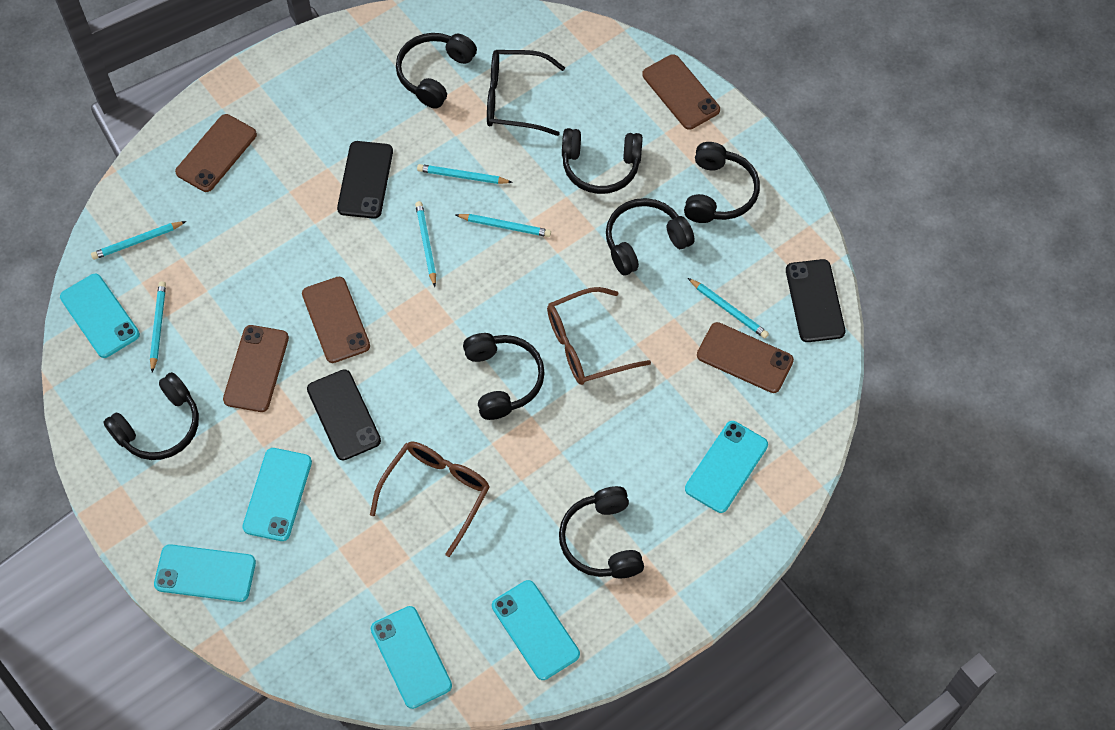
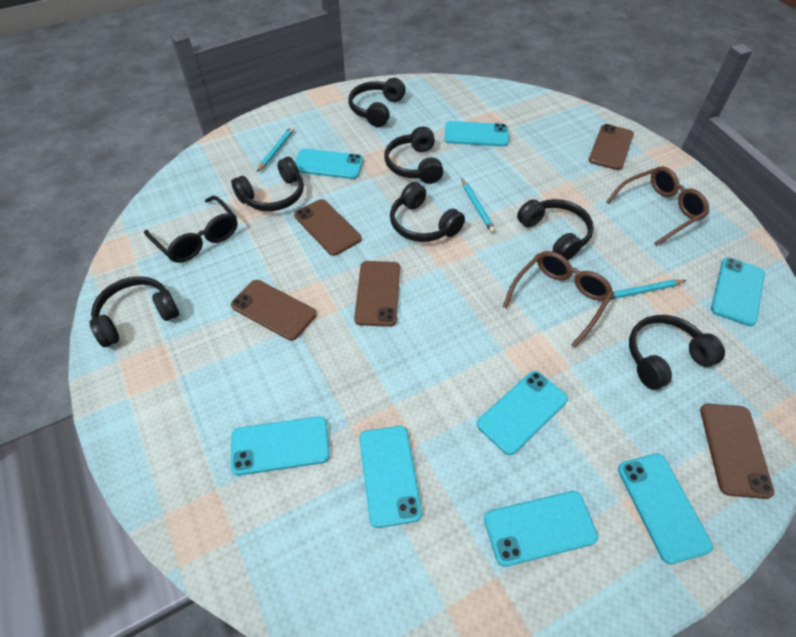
black phone: 3 -> 0
turquoise pencil: 6 -> 3
turquoise phone: 6 -> 8

